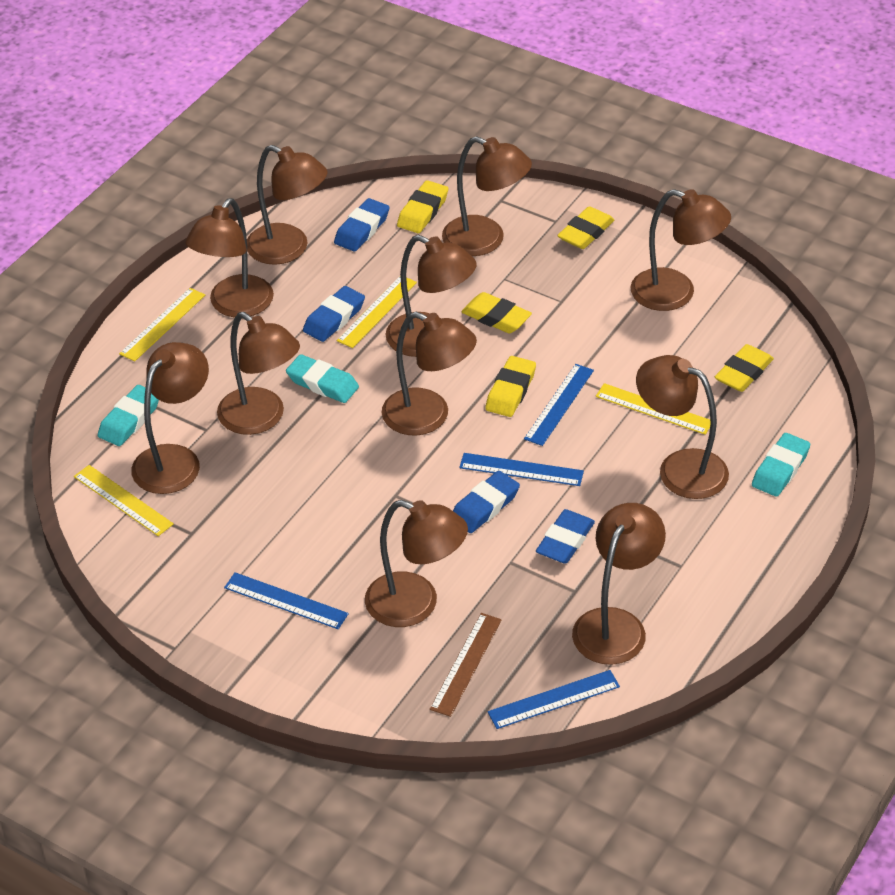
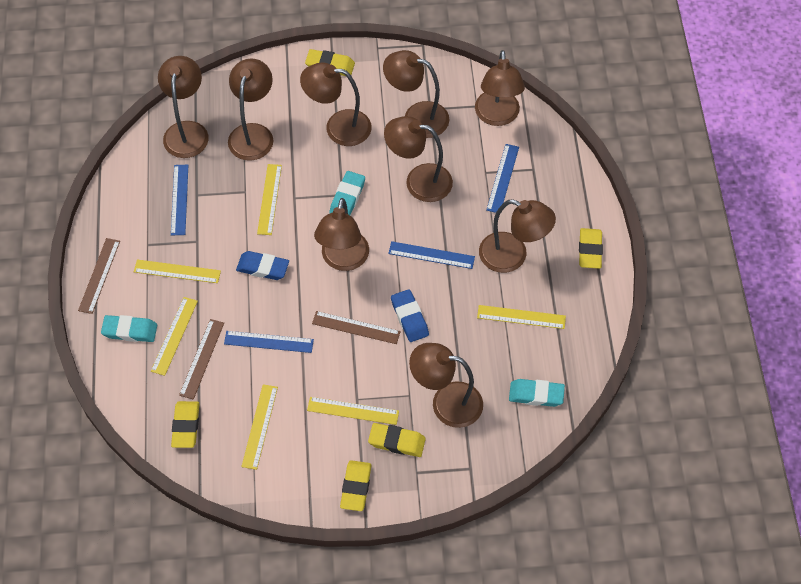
blue eraser: 4 -> 2
brown lamp: 11 -> 9
brown ruler: 1 -> 3
yellow ruler: 4 -> 6

